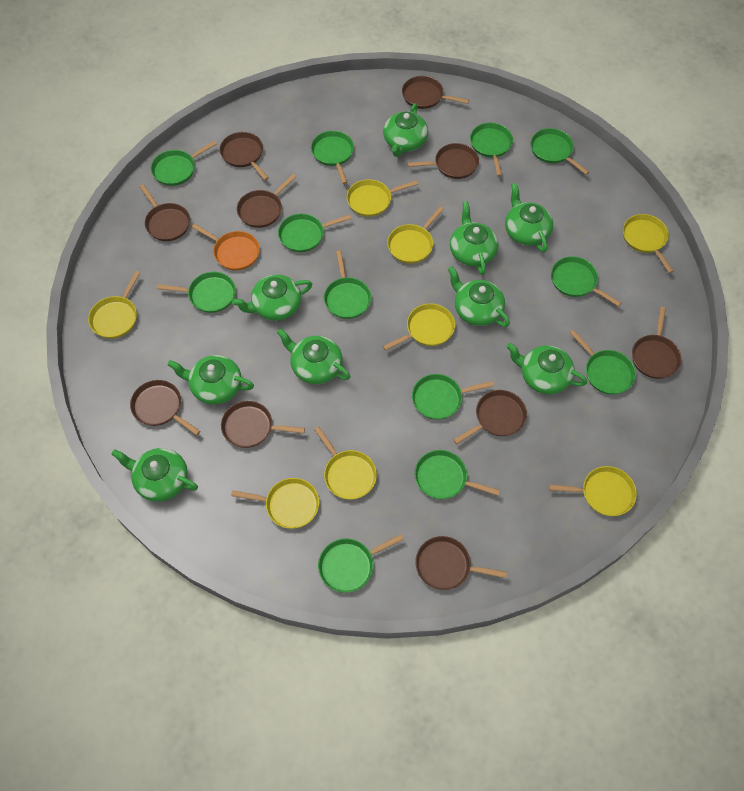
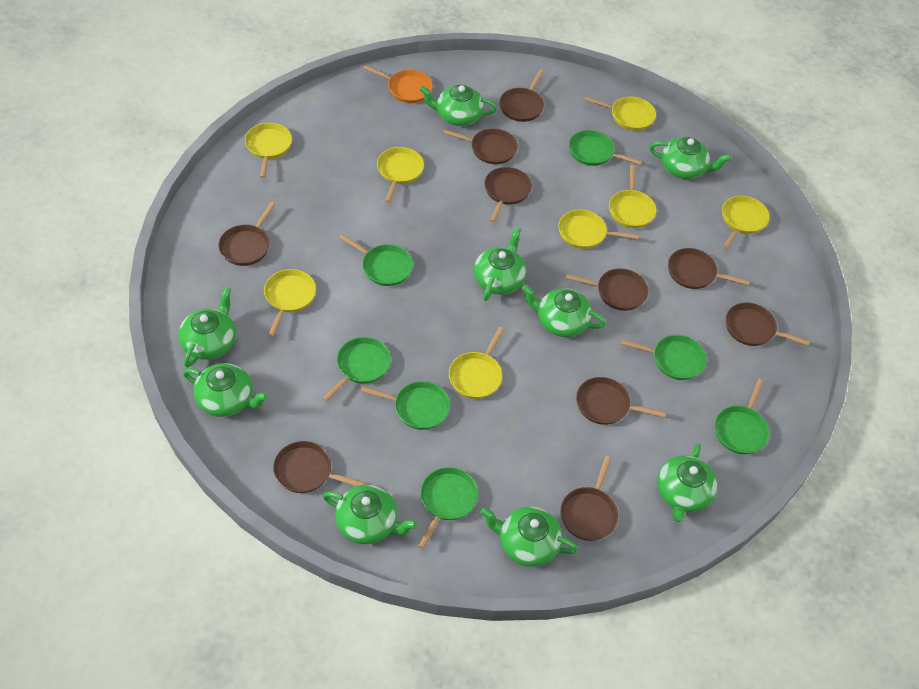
green pan: 12 -> 7

